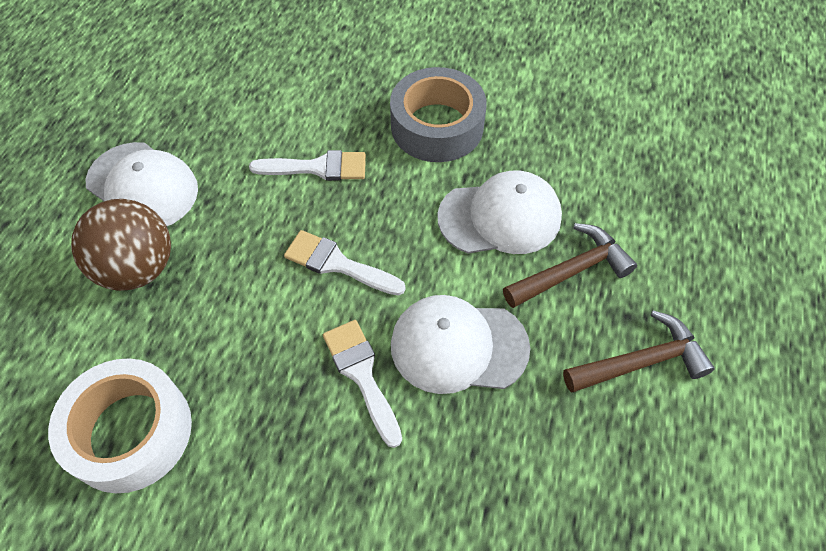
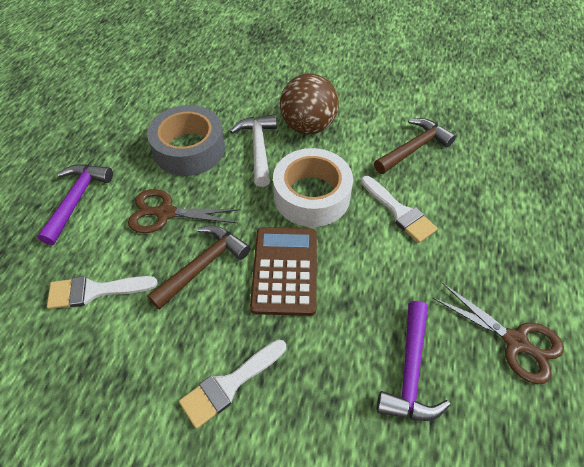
brown calculator: 0 -> 1
brown scissors: 0 -> 2
purple hammer: 0 -> 2
white cap: 3 -> 0
white hammer: 0 -> 1

